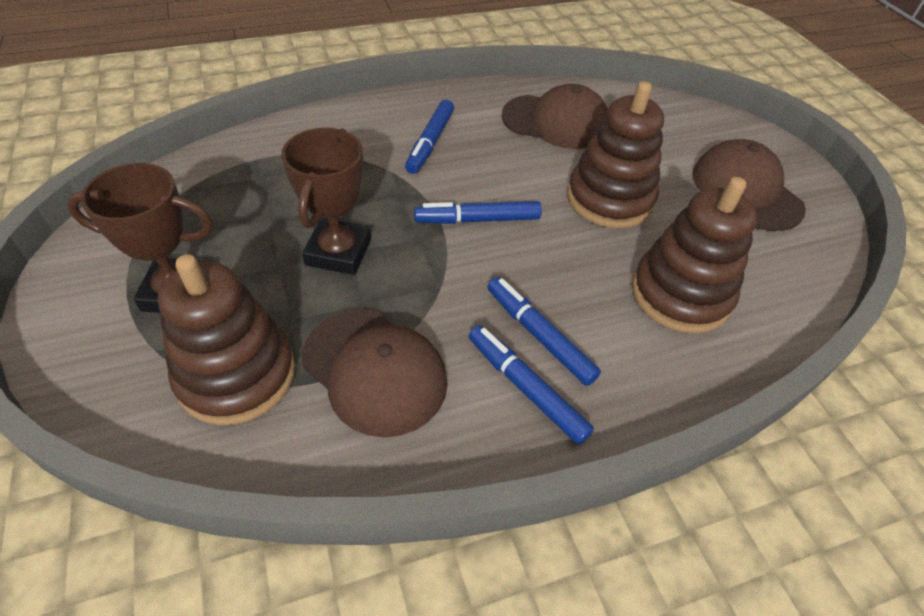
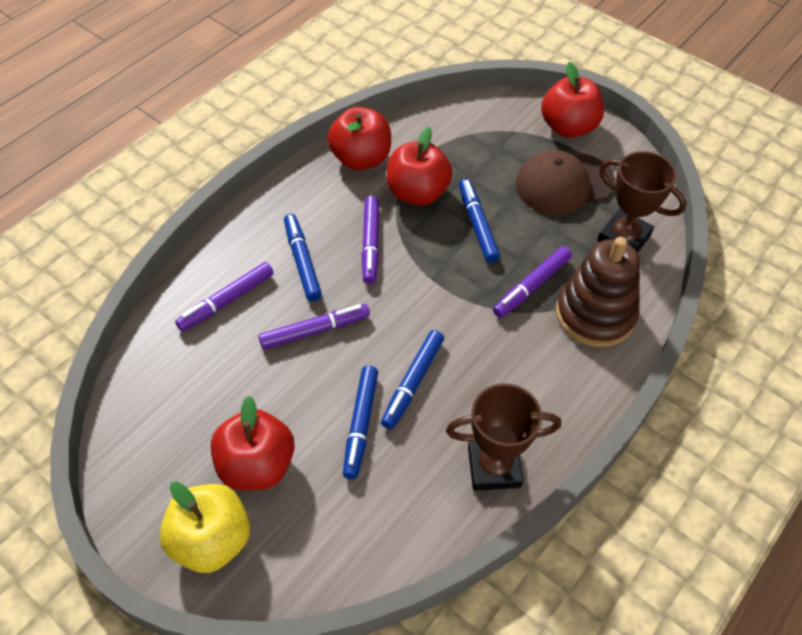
brown cap: 3 -> 1
brown stacking toy: 3 -> 1
purple marker: 0 -> 4
red apple: 0 -> 4
yellow apple: 0 -> 1

